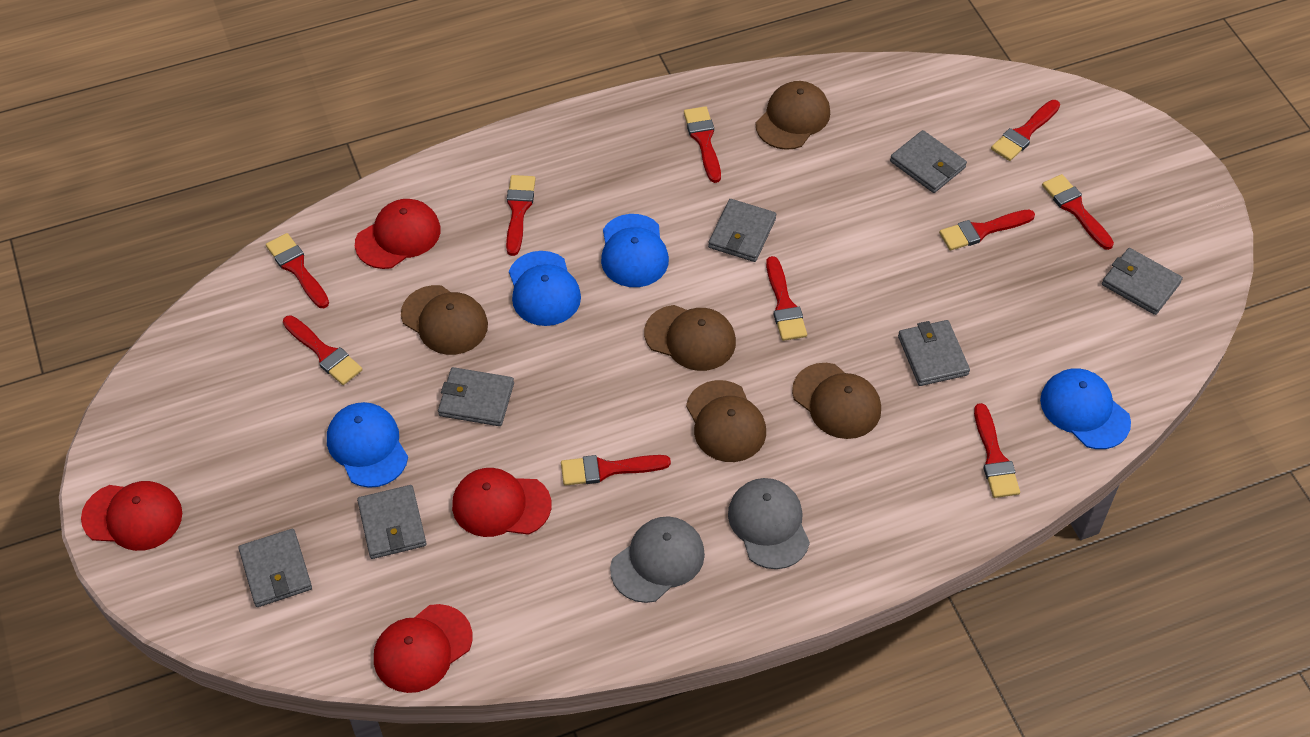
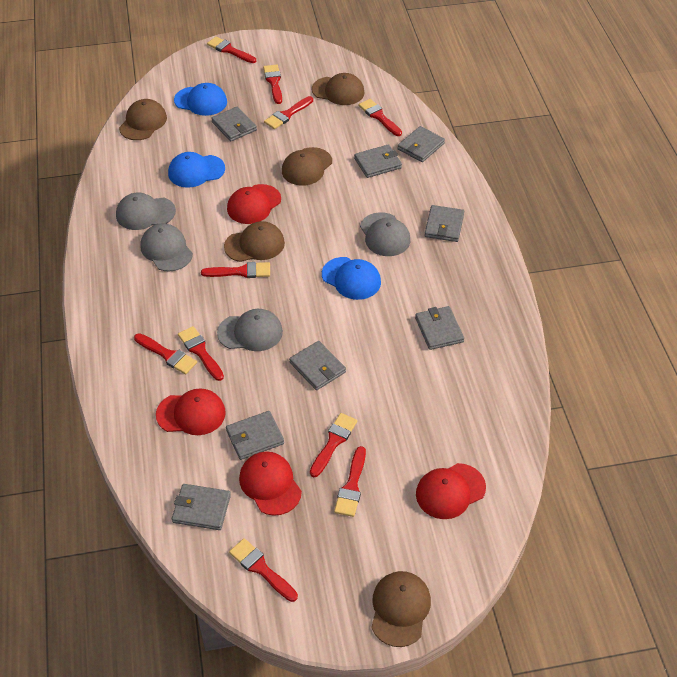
blue cap: 4 -> 3
grey cap: 2 -> 4
grey wallet: 7 -> 8

